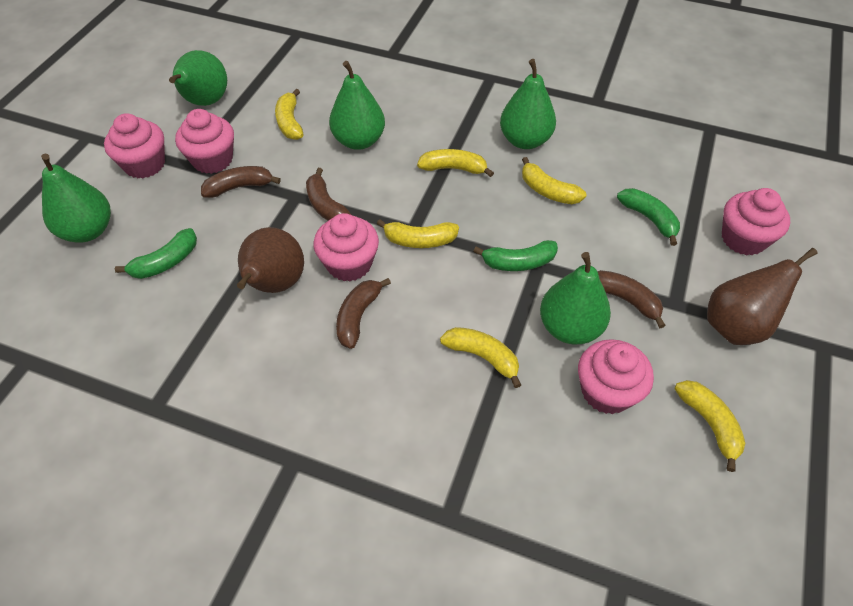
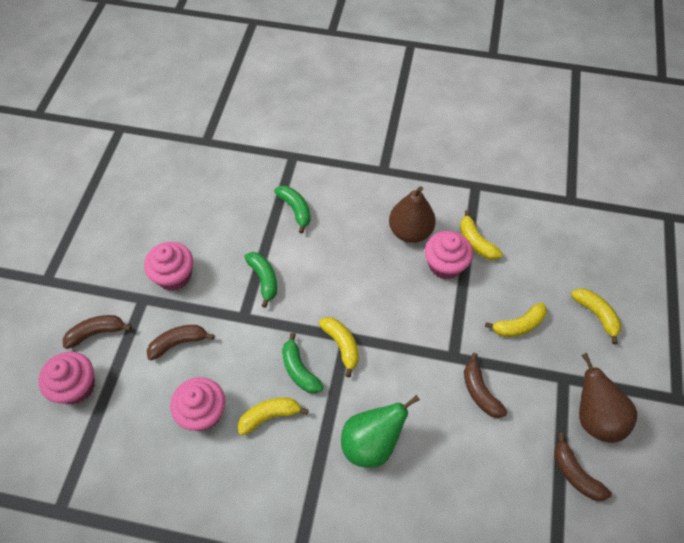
green pear: 5 -> 1
pink cupcake: 5 -> 4
yellow banana: 6 -> 5

